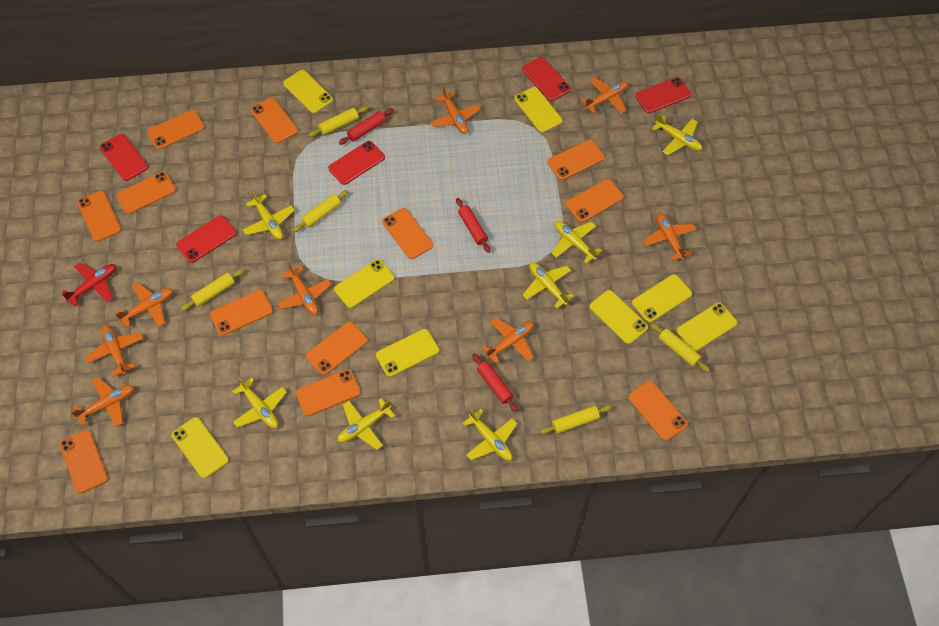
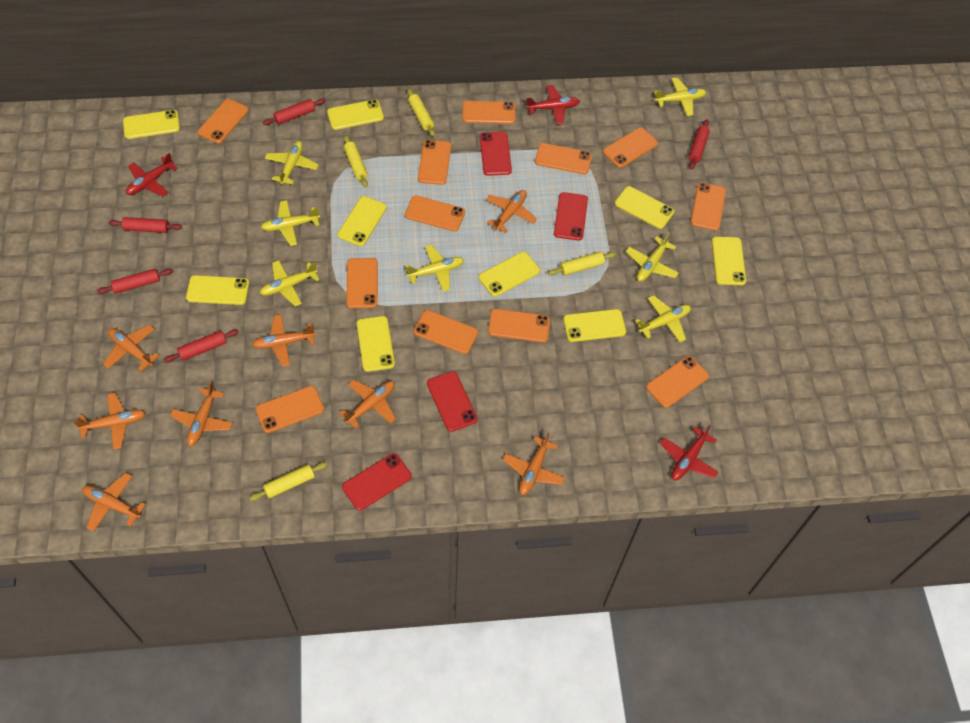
red phone: 5 -> 4
red plane: 1 -> 3
red rolling pin: 3 -> 5
yellow phone: 8 -> 9
yellow rolling pin: 5 -> 4

